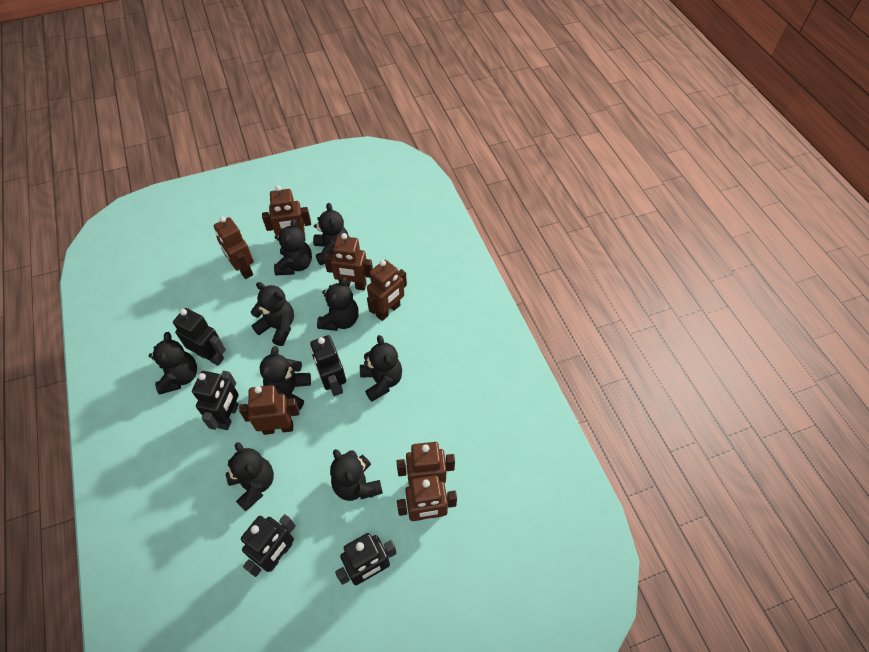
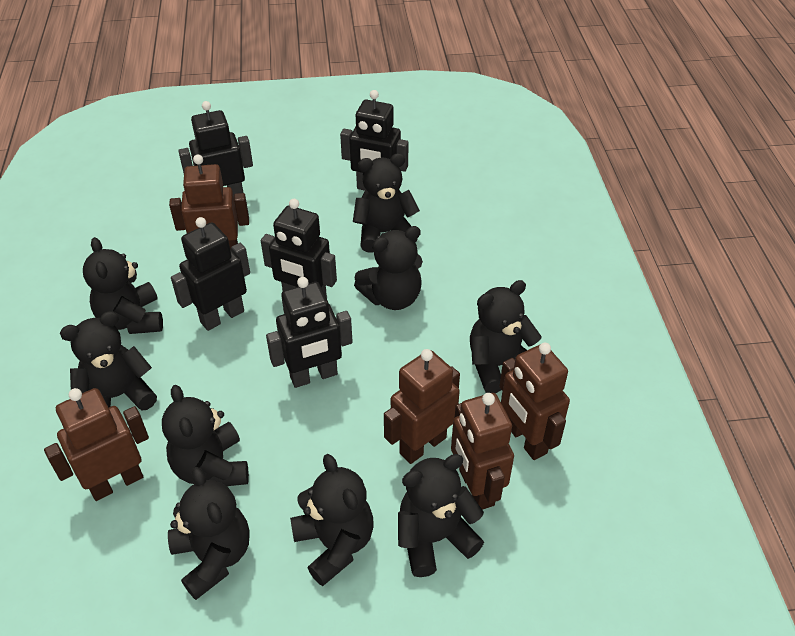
brown robot: 7 -> 5

